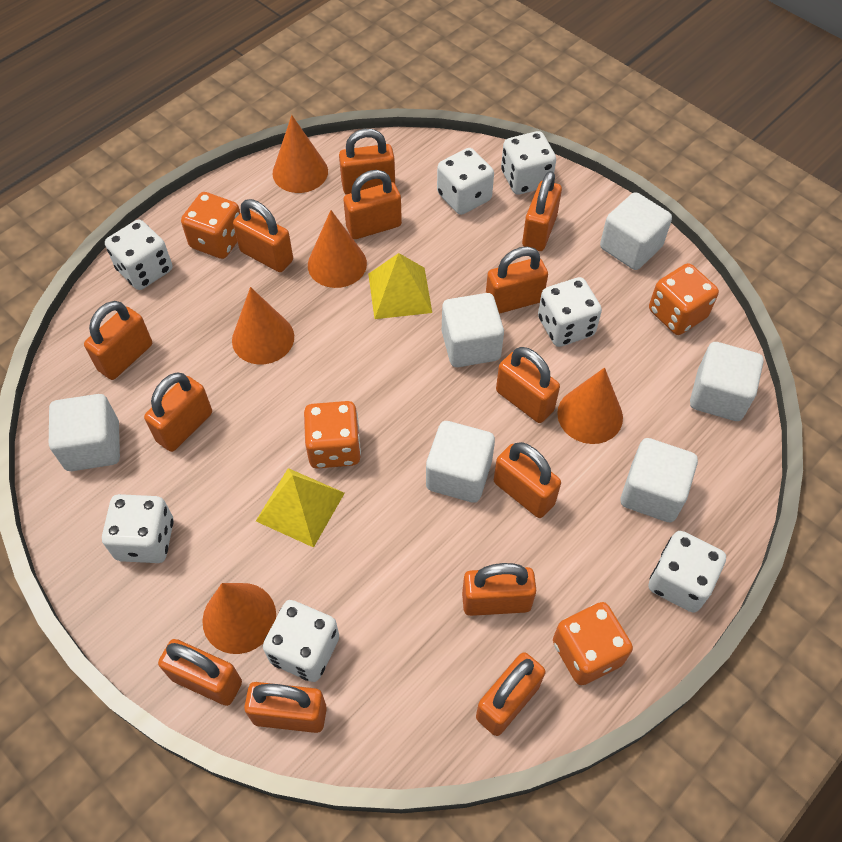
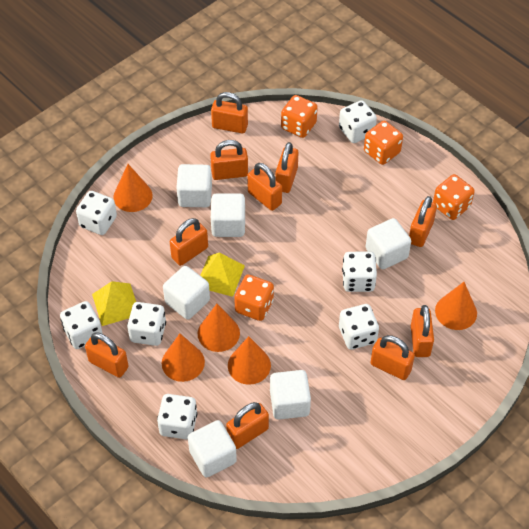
orange padlock: 13 -> 10

